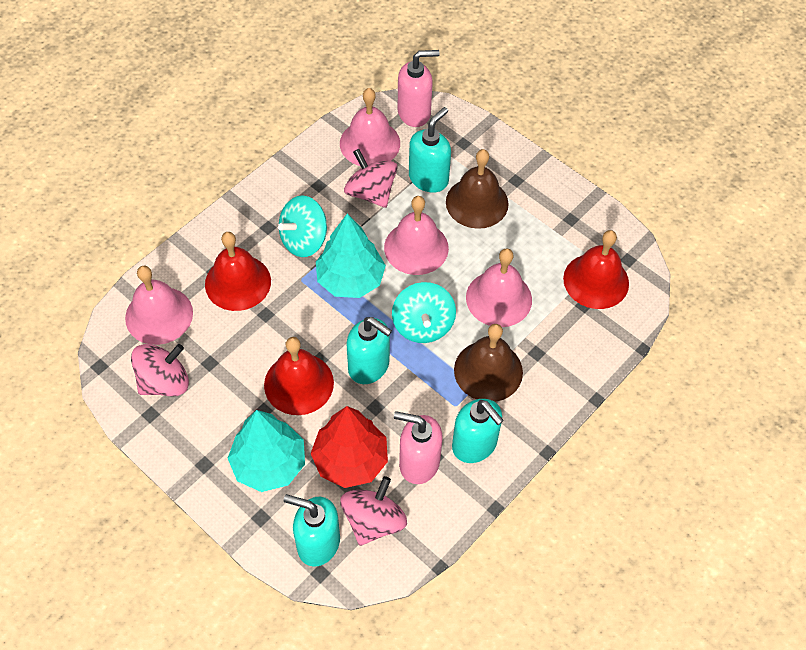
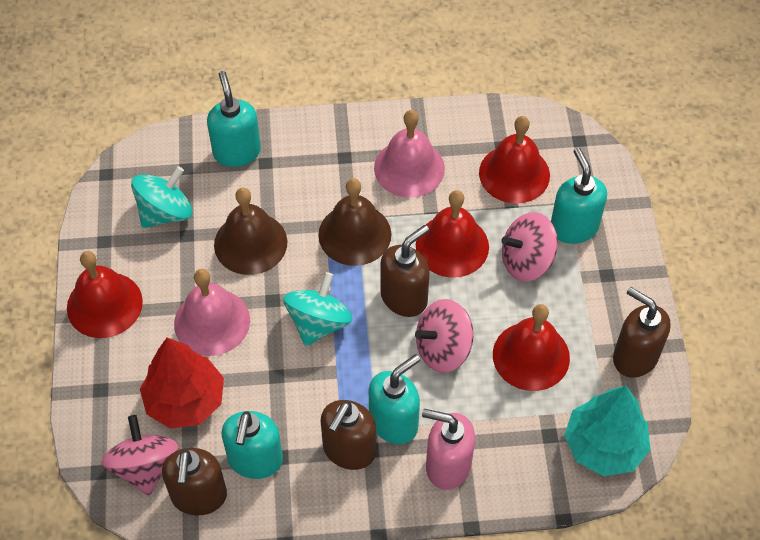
brown soap dispenser: 0 -> 4
pink bell: 4 -> 2
pink soap dispenser: 2 -> 1
red bell: 3 -> 4
turquoise tree: 2 -> 1

